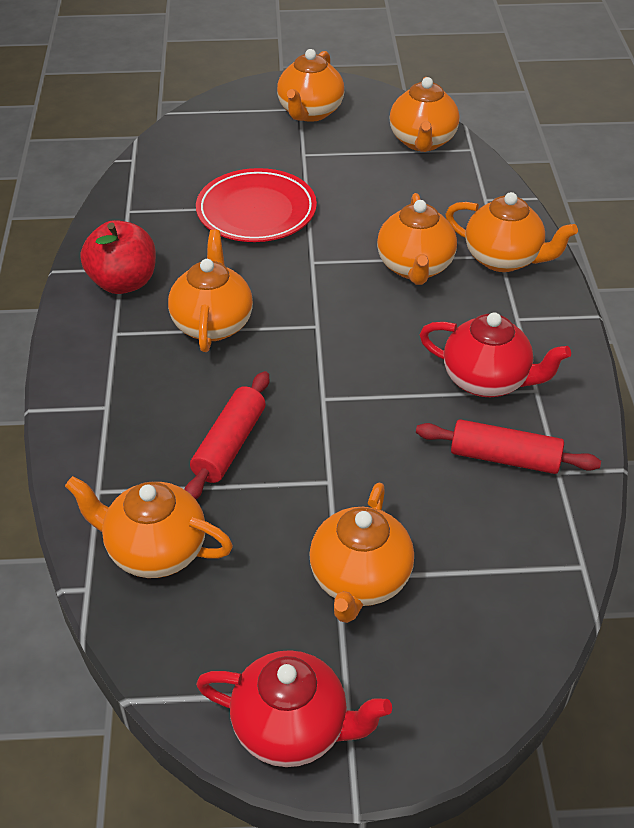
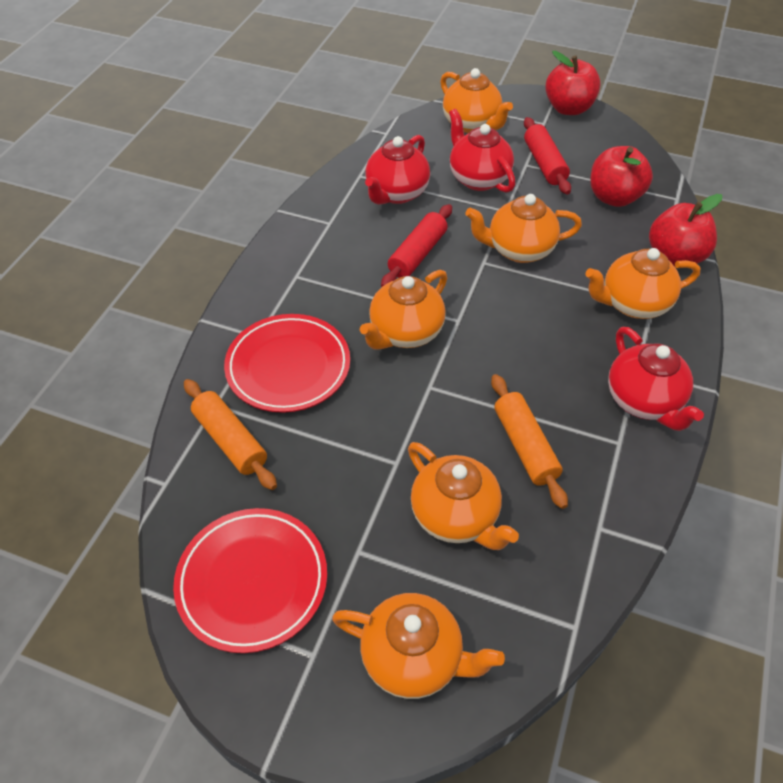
orange rolling pin: 0 -> 2
orange teapot: 7 -> 6
red apple: 1 -> 3
red plate: 1 -> 2
red teapot: 2 -> 3

